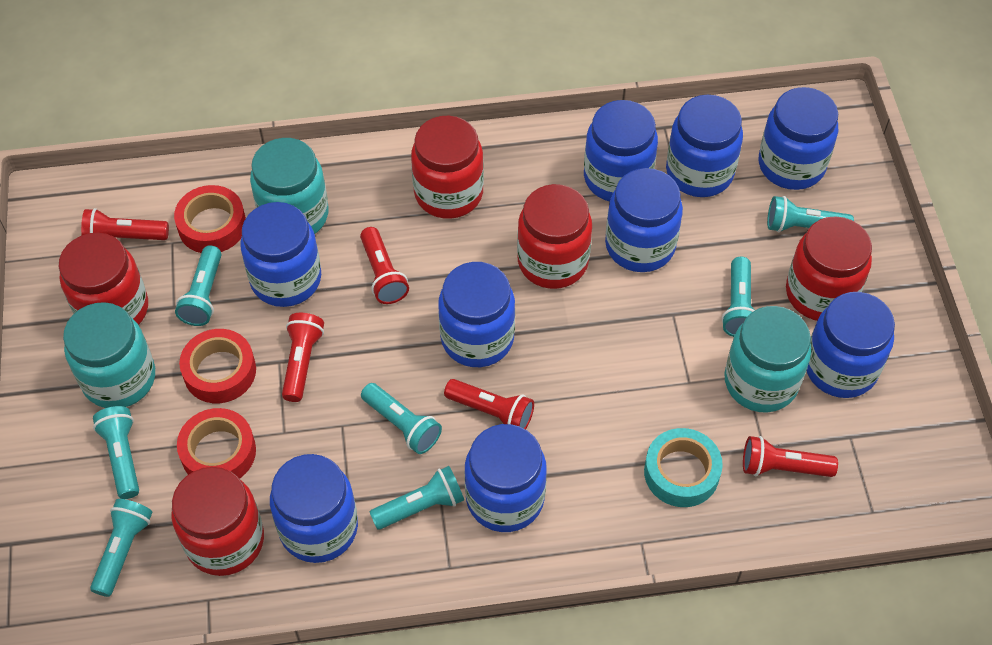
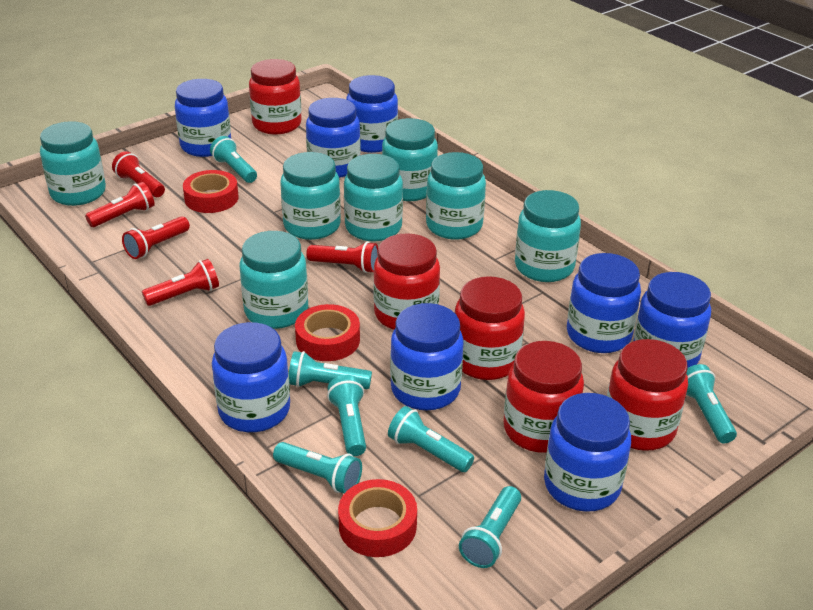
blue jar: 9 -> 8
turquoise jar: 3 -> 7
turquoise tape: 1 -> 0

